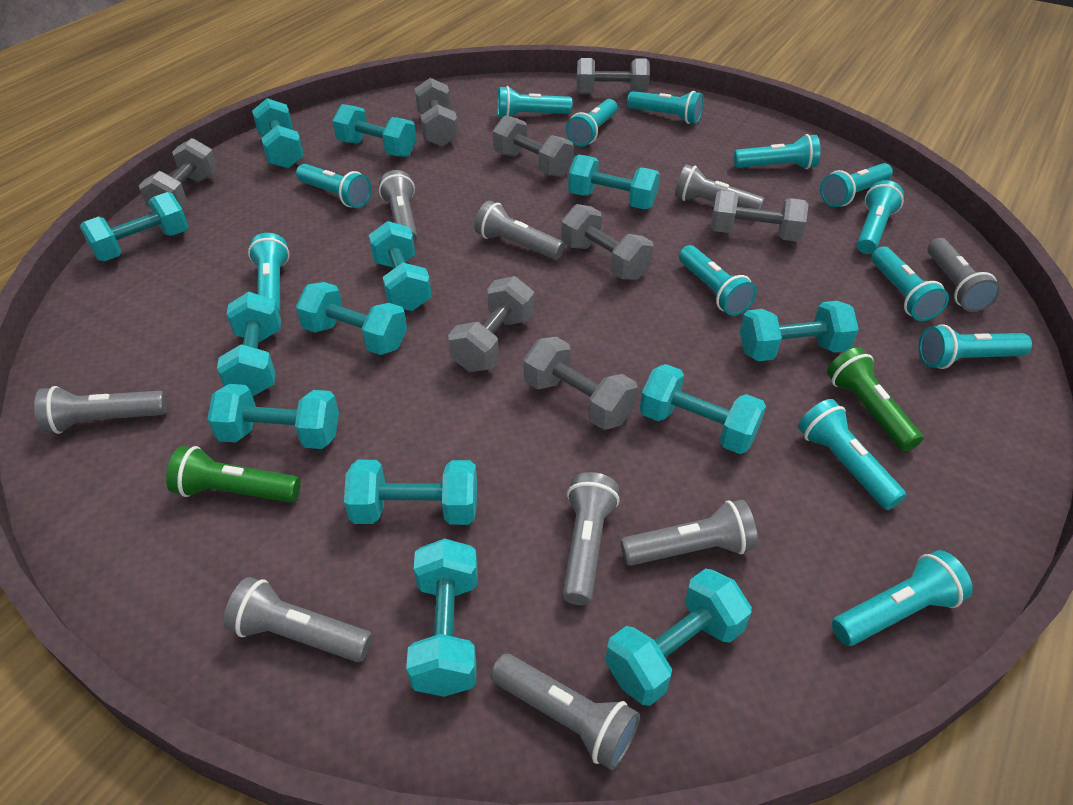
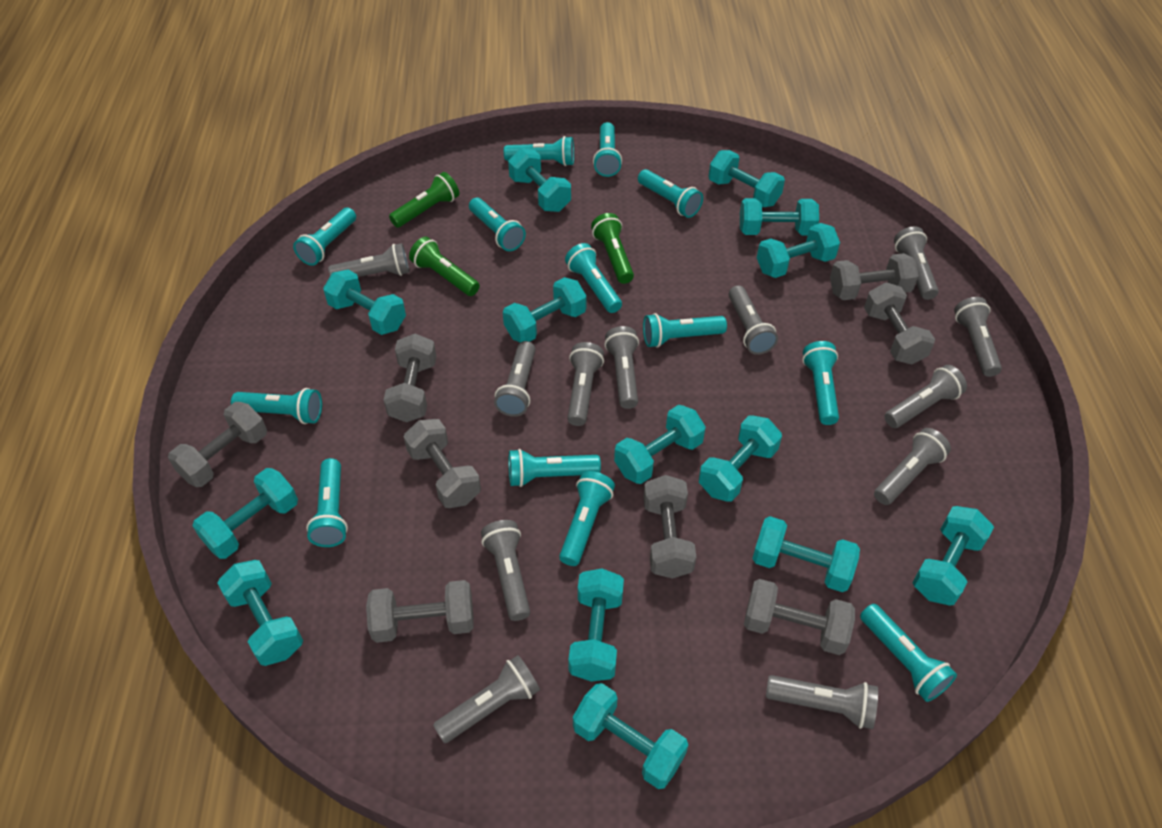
green flashlight: 2 -> 3
grey flashlight: 9 -> 12
turquoise dumbbell: 13 -> 14

